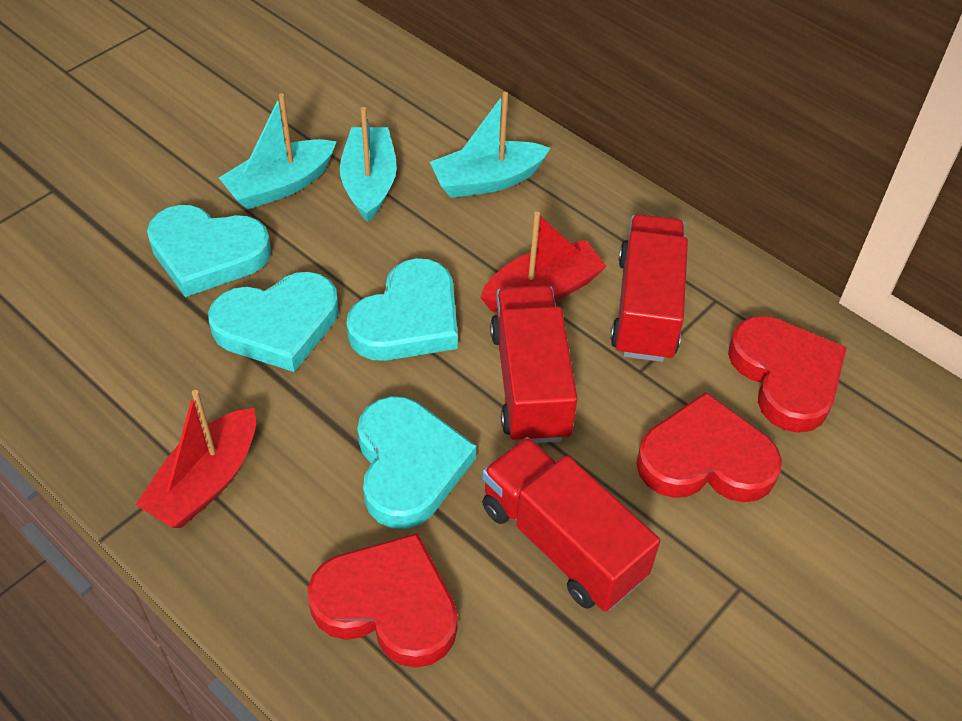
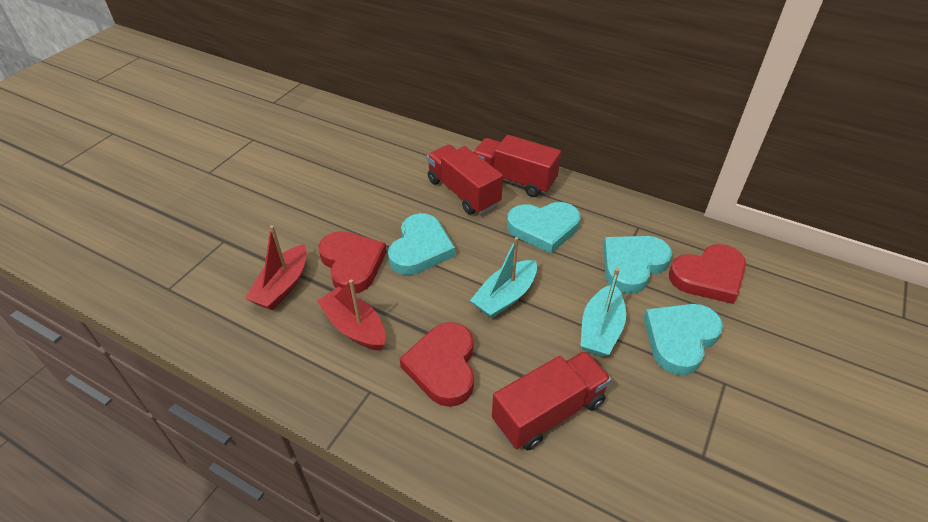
turquoise boat: 3 -> 2

